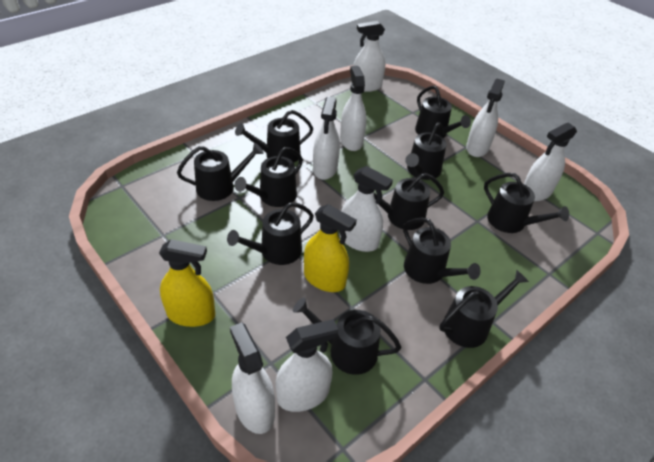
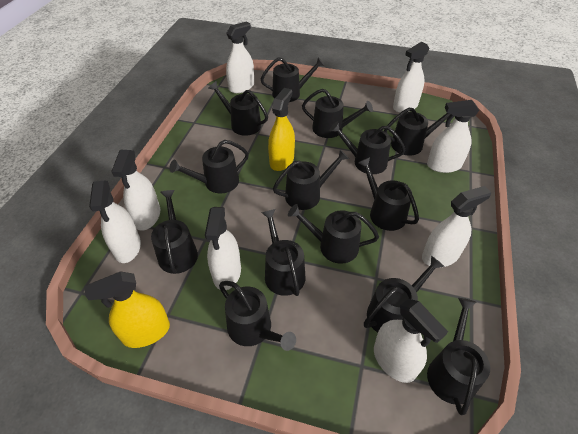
black watering can: 11 -> 14

